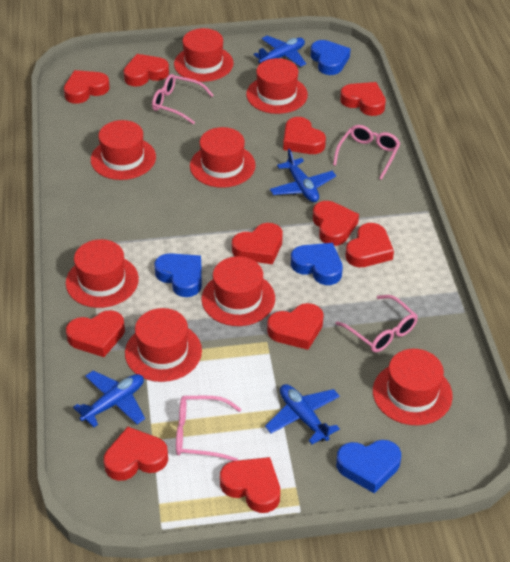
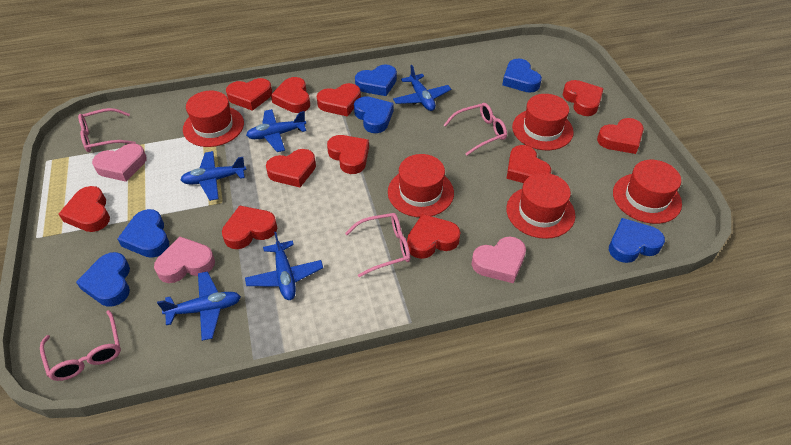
blue heart: 4 -> 6
blue plane: 4 -> 5
pink heart: 0 -> 3
red hat: 8 -> 5

